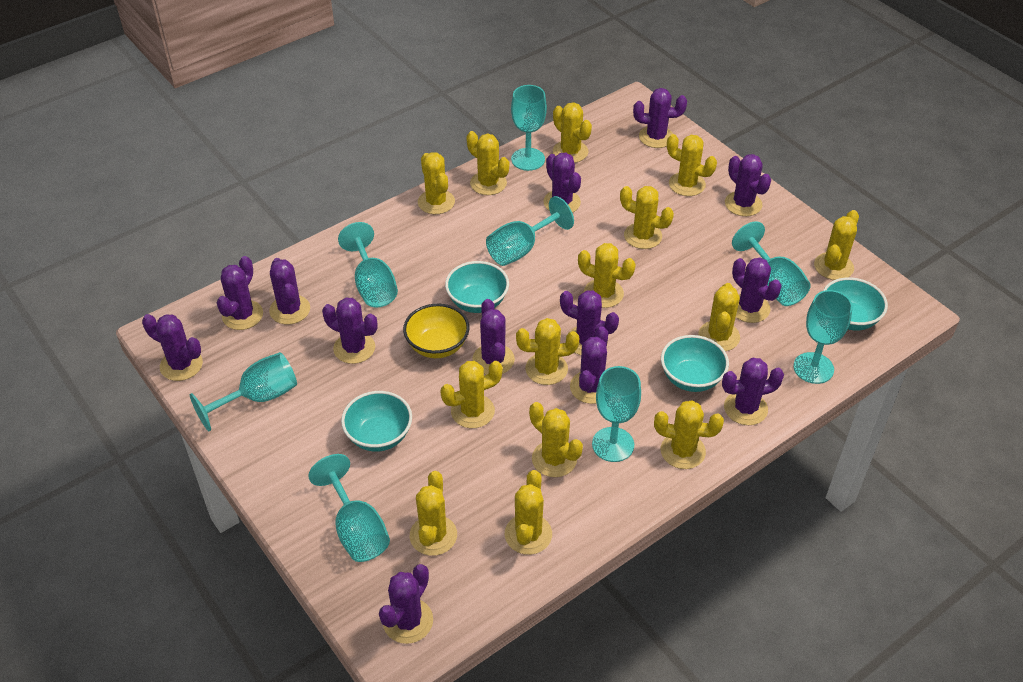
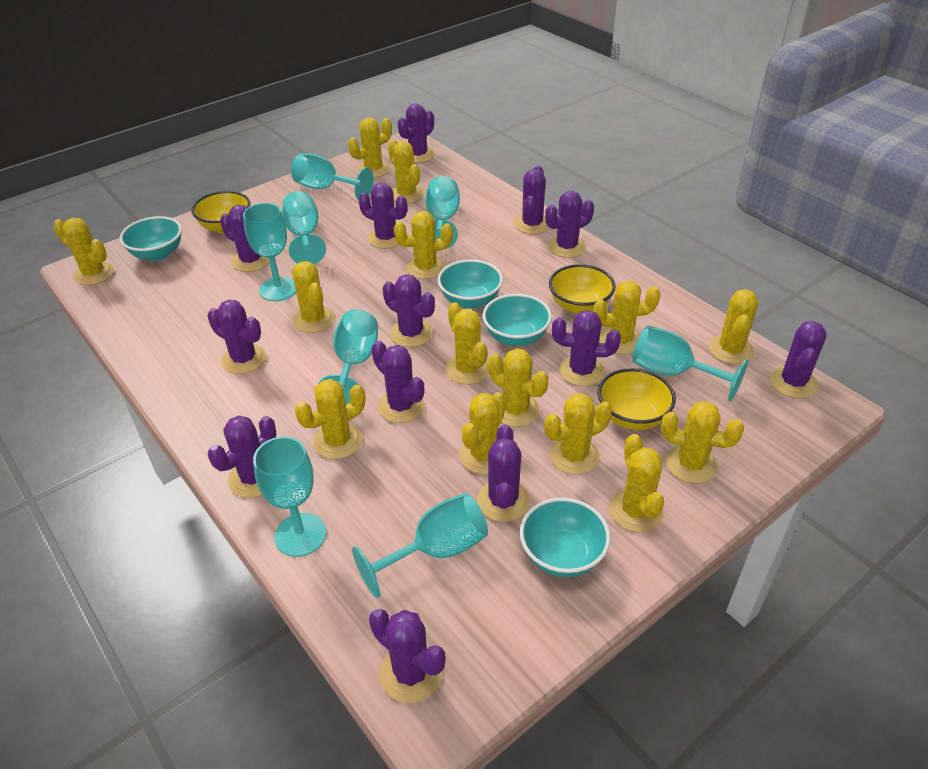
yellow bowl: 1 -> 3

